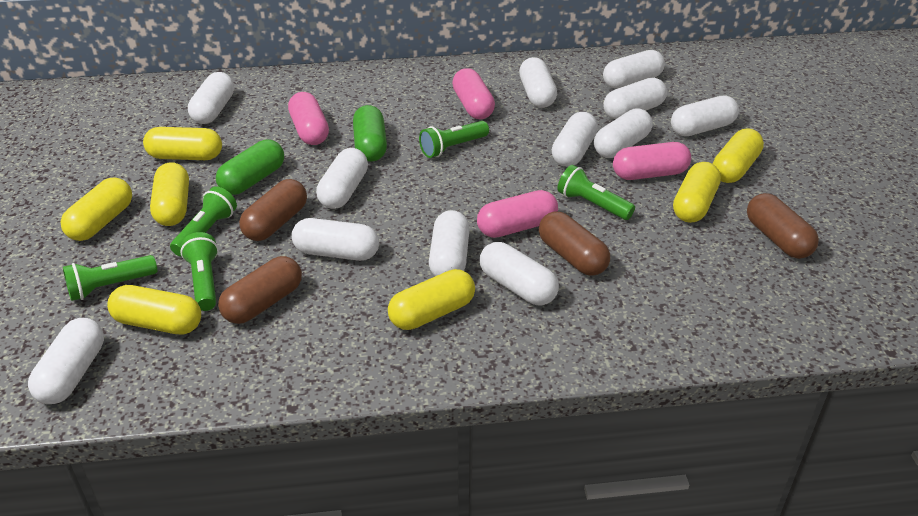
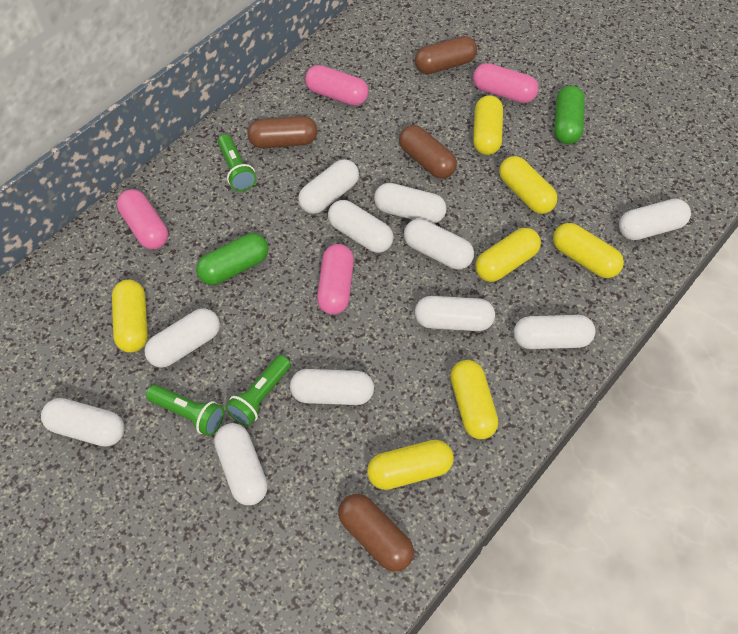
green flashlight: 5 -> 3
white capsule: 12 -> 11

